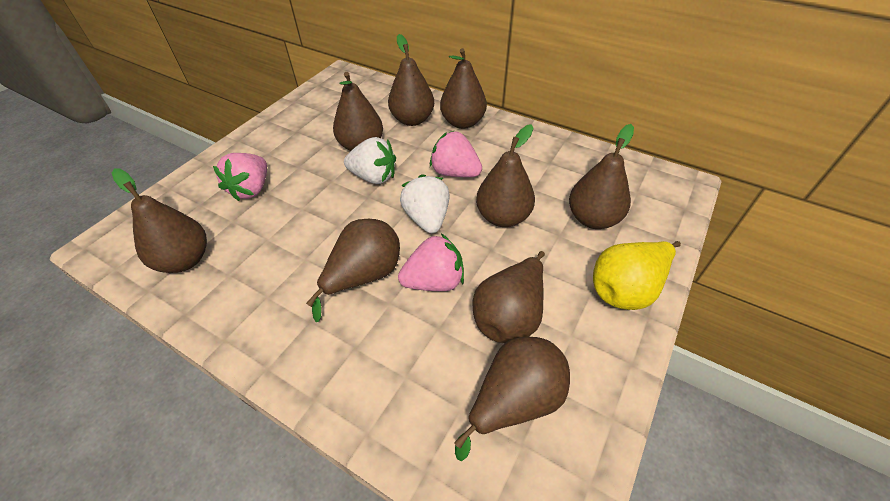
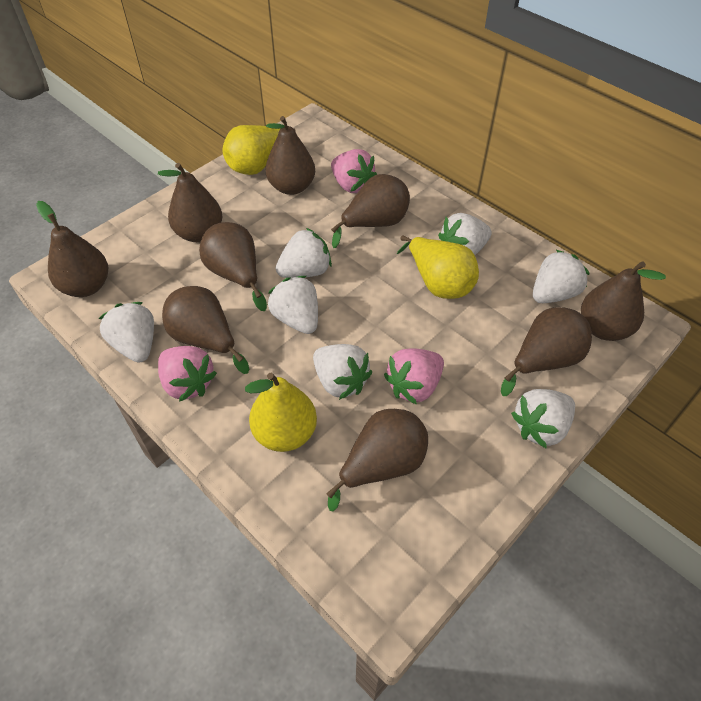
white strawberry: 2 -> 7
yellow pear: 1 -> 3

